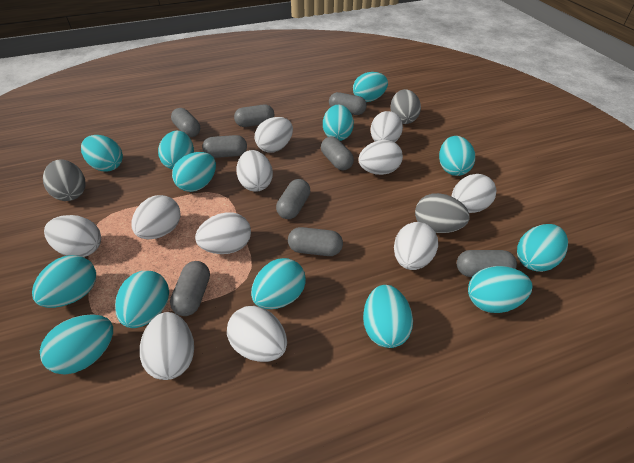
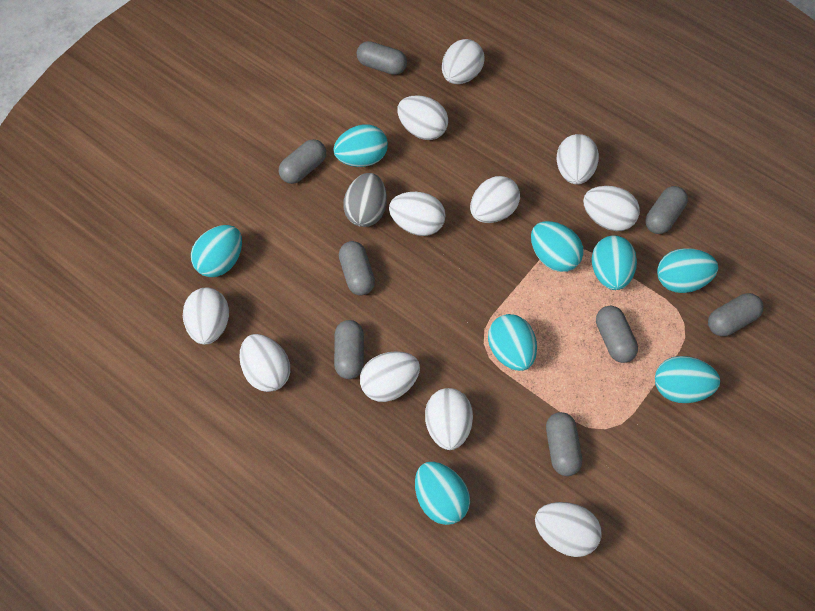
grey capsule: 9 -> 8
grey egg: 3 -> 1
turquoise egg: 13 -> 8

